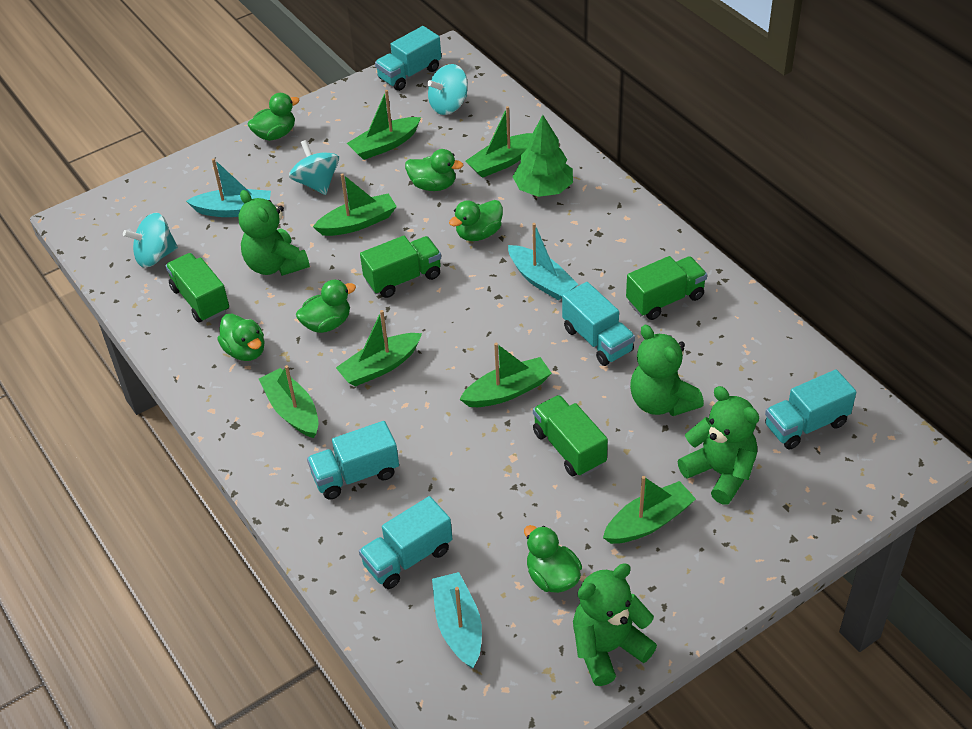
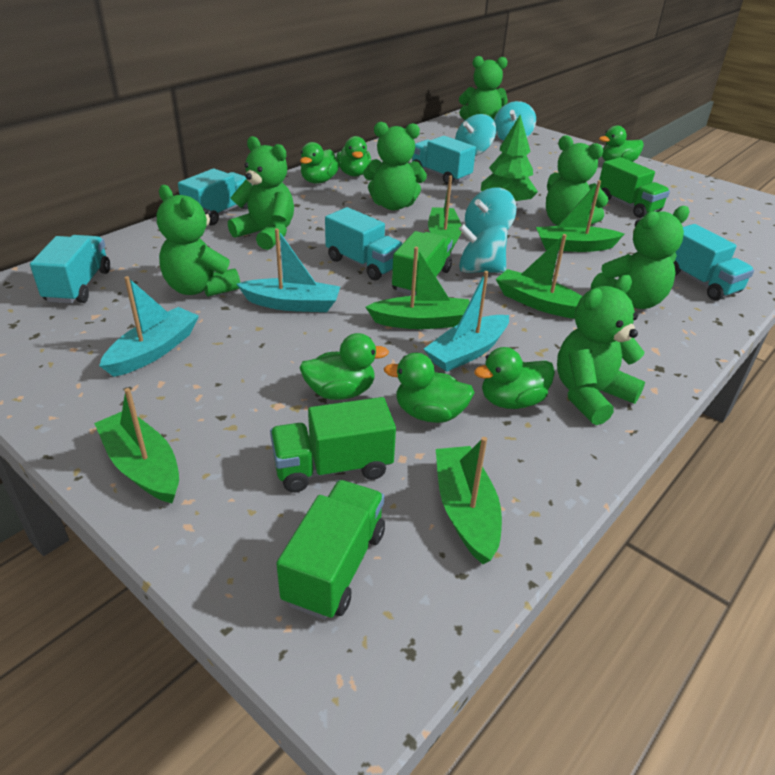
green boat: 7 -> 6
green teddy bear: 4 -> 7
turquoise spinning top: 3 -> 4

